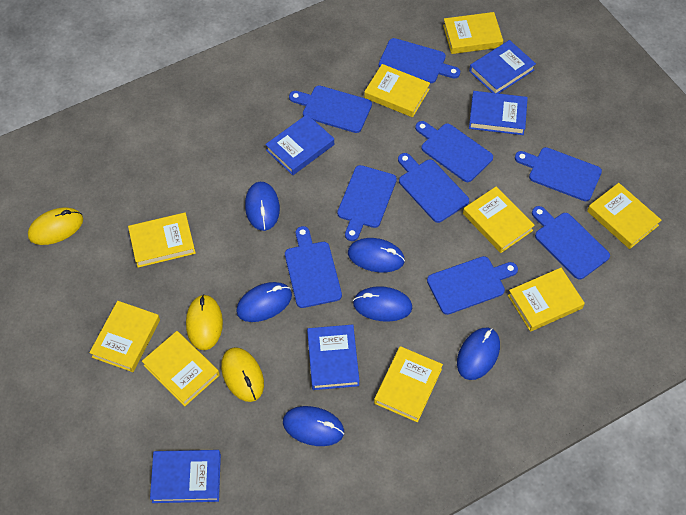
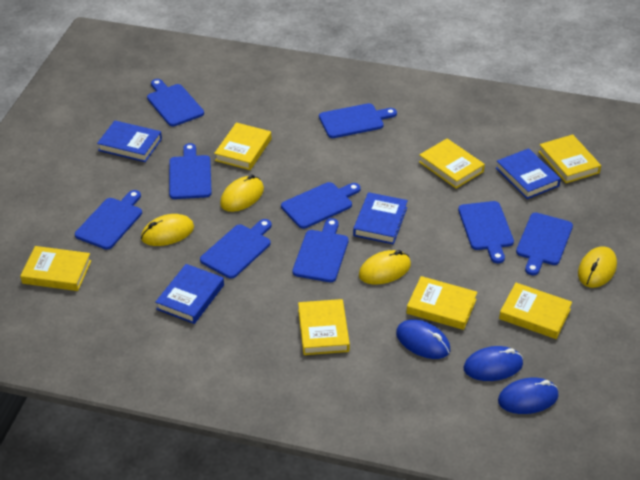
blue book: 5 -> 4
blue mouse: 6 -> 3
yellow book: 9 -> 7
yellow mouse: 3 -> 4

